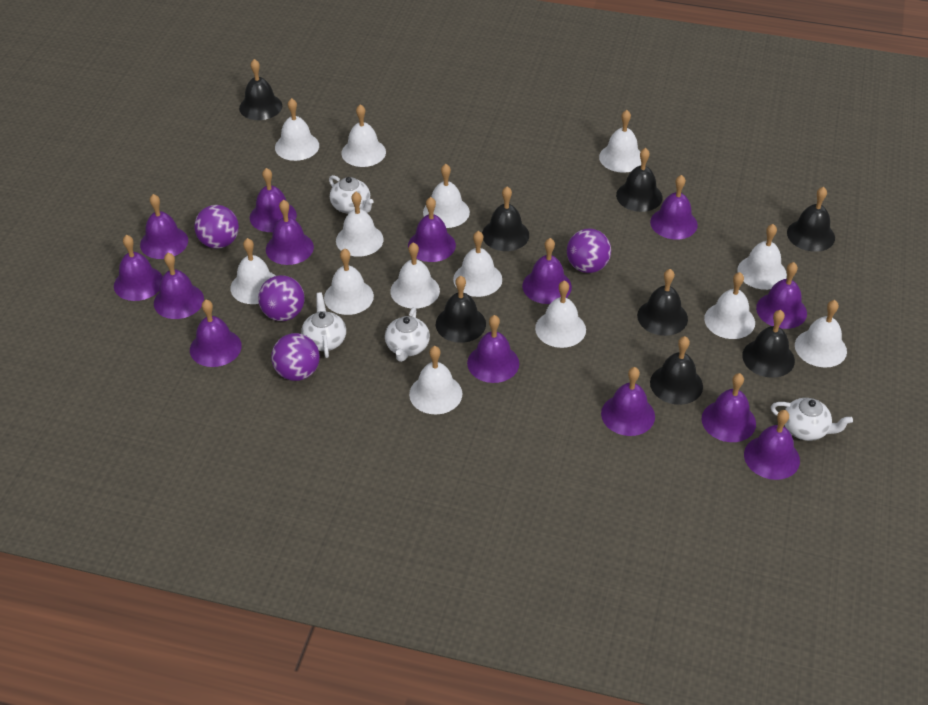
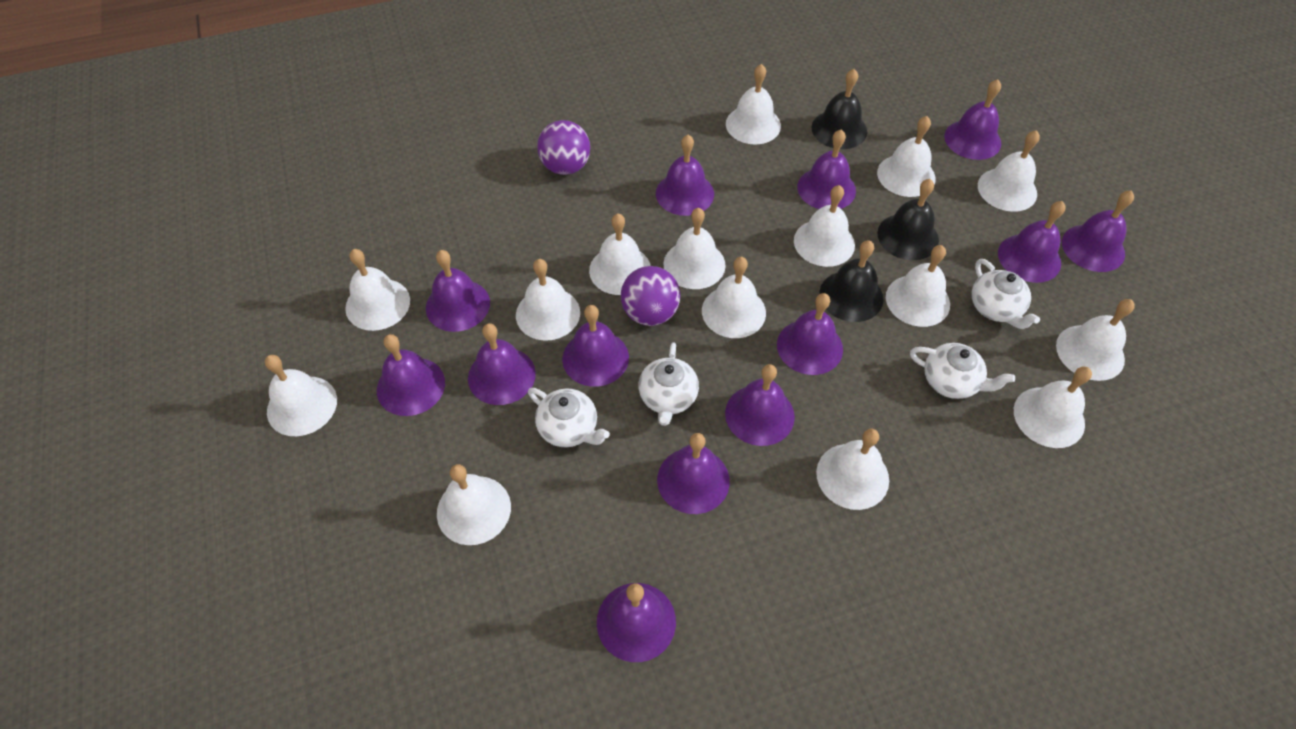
black bell: 8 -> 3
purple ball: 4 -> 2
purple bell: 14 -> 13
white bell: 14 -> 15

